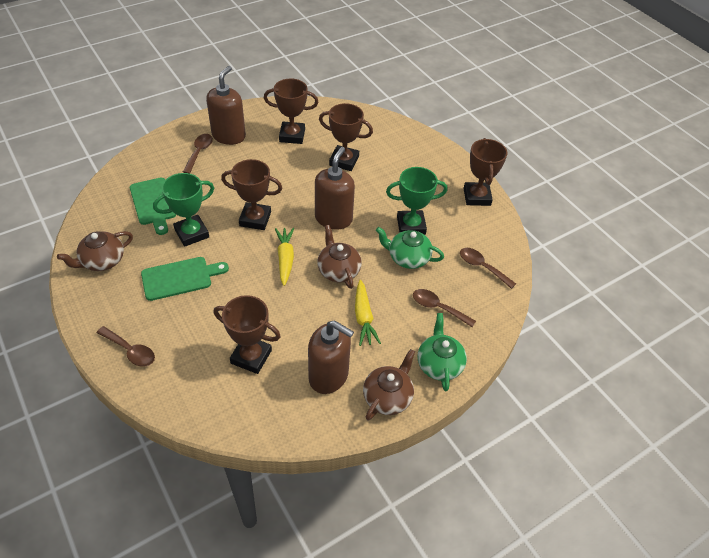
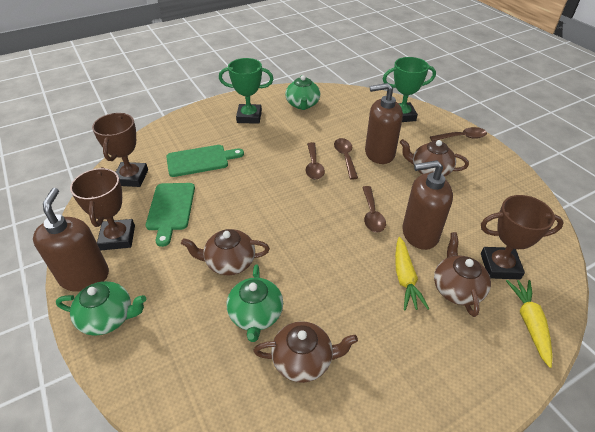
brown teapot: 3 -> 4
brown trophy: 5 -> 3
green teapot: 2 -> 3

